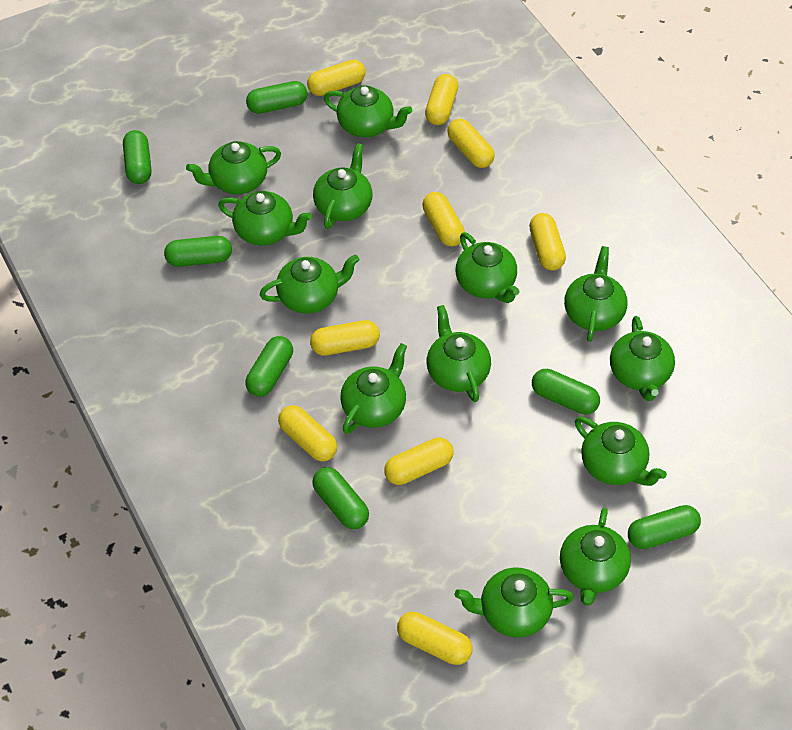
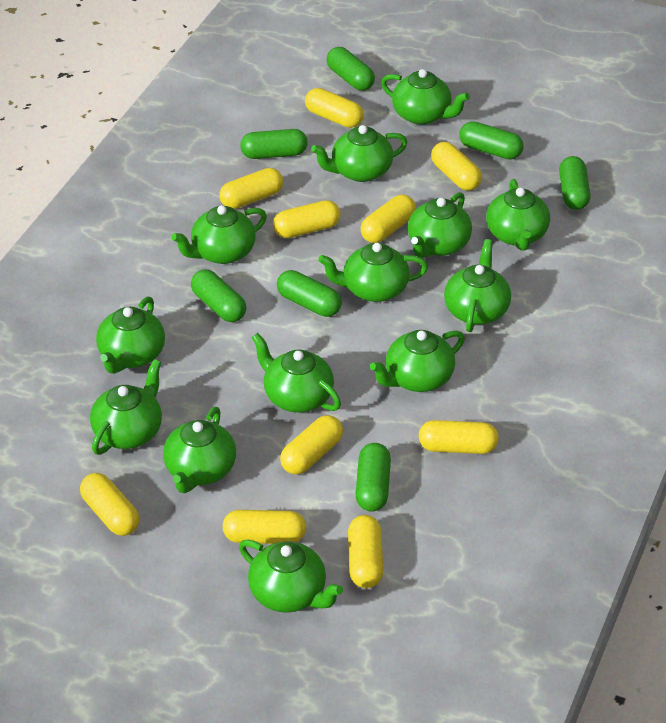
yellow capsule: 9 -> 10

